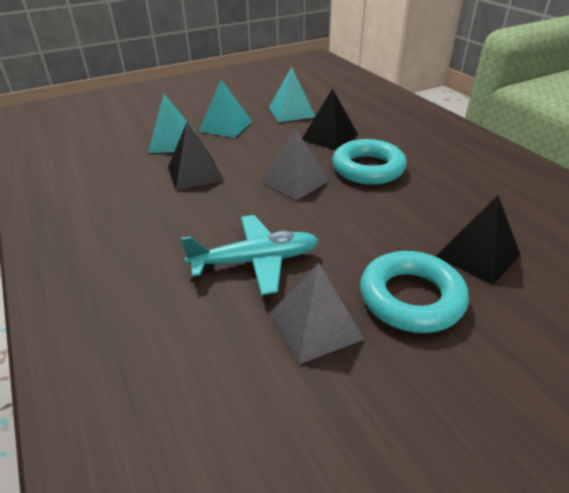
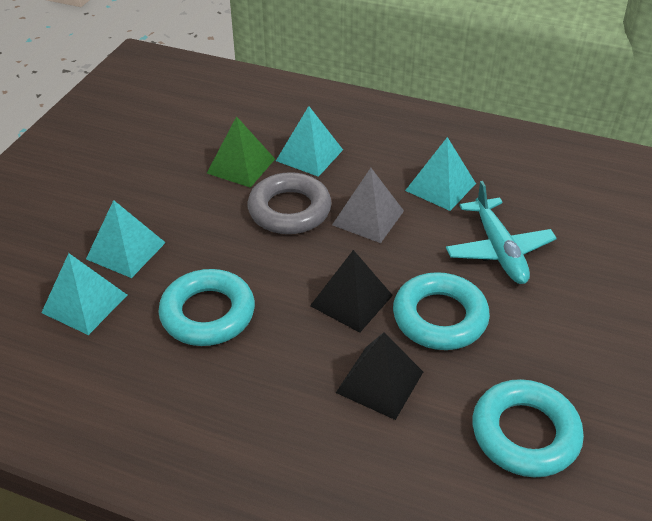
black pyramid: 3 -> 2
green pyramid: 0 -> 1
grey pyramid: 2 -> 1
grey ring: 0 -> 1
turquoise pyramid: 3 -> 4
turquoise ring: 2 -> 3

